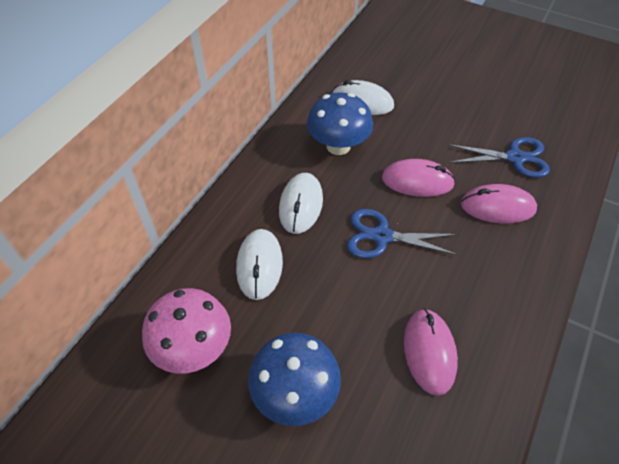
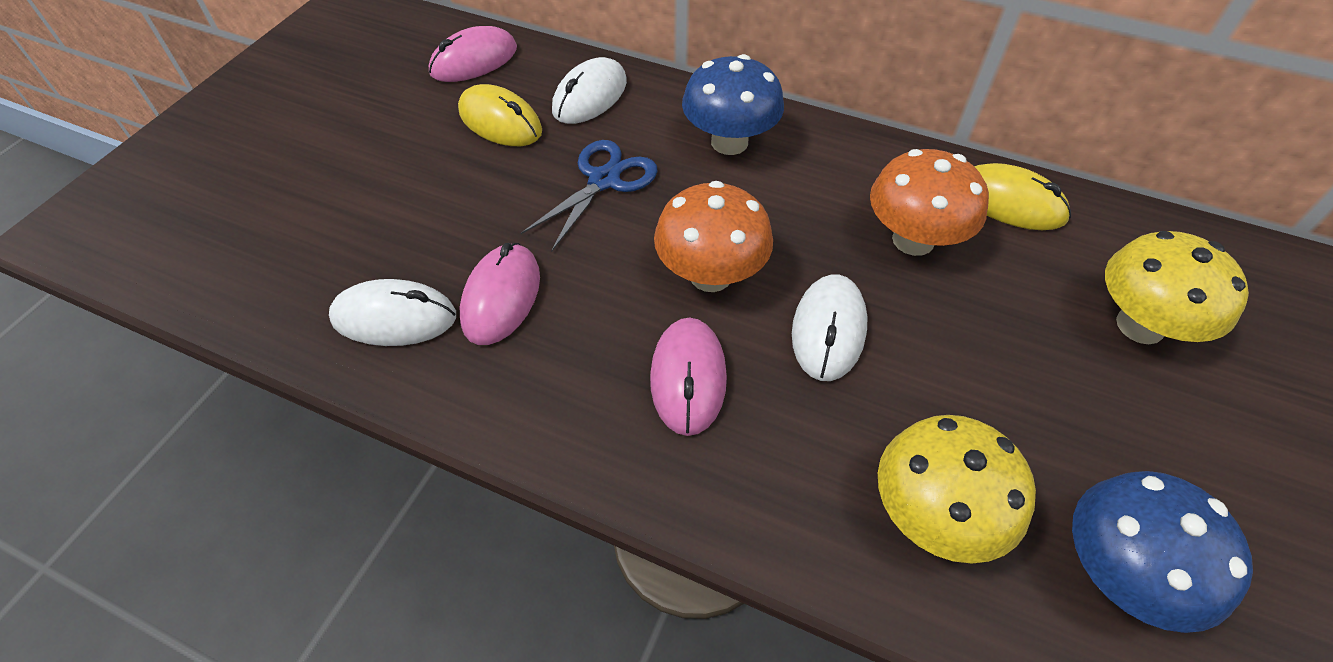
blue scissors: 2 -> 1
orange mushroom: 0 -> 2
pink mushroom: 1 -> 0
yellow mouse: 0 -> 2
yellow mushroom: 0 -> 2

